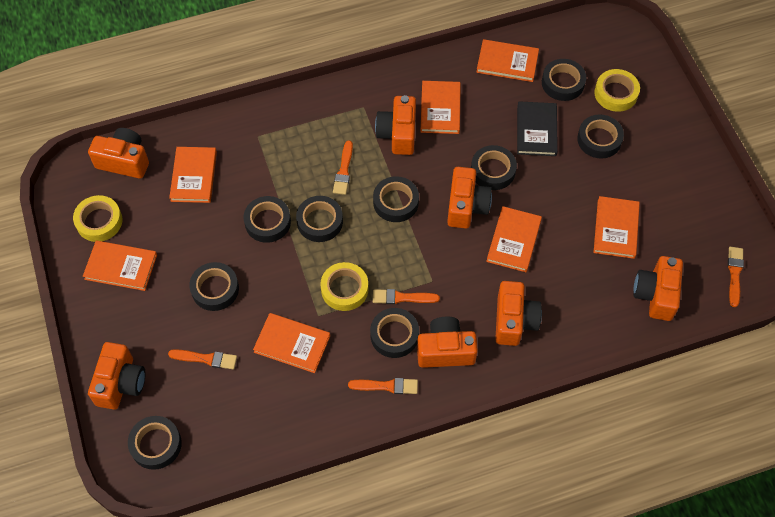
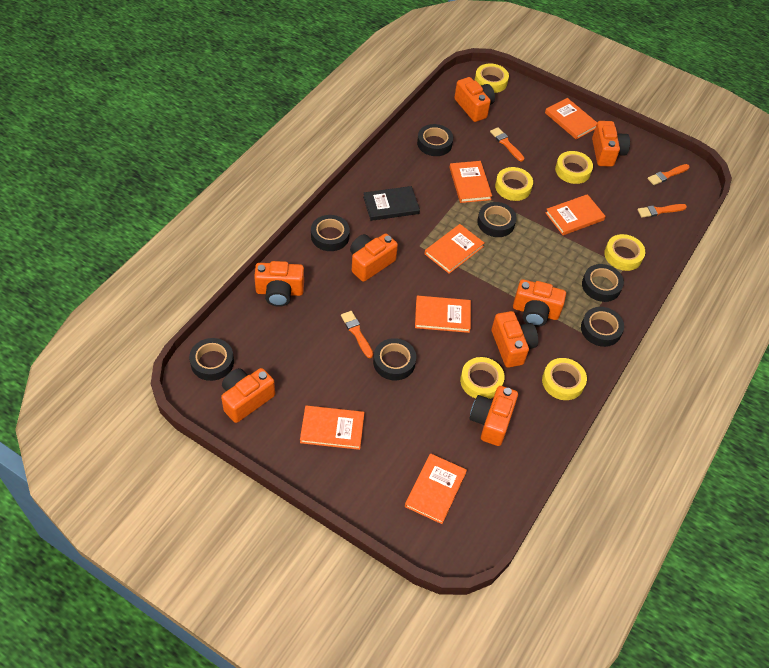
black tape: 9 -> 7
orange brush: 5 -> 4
orange camera: 7 -> 8
yellow tape: 3 -> 6

